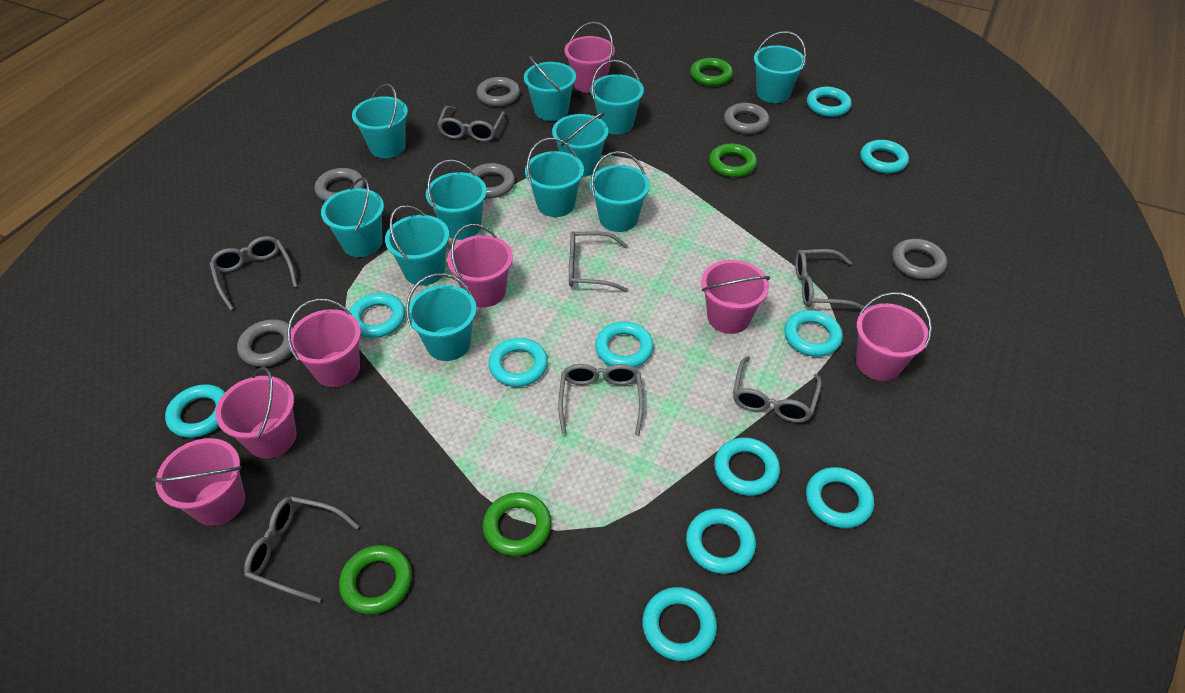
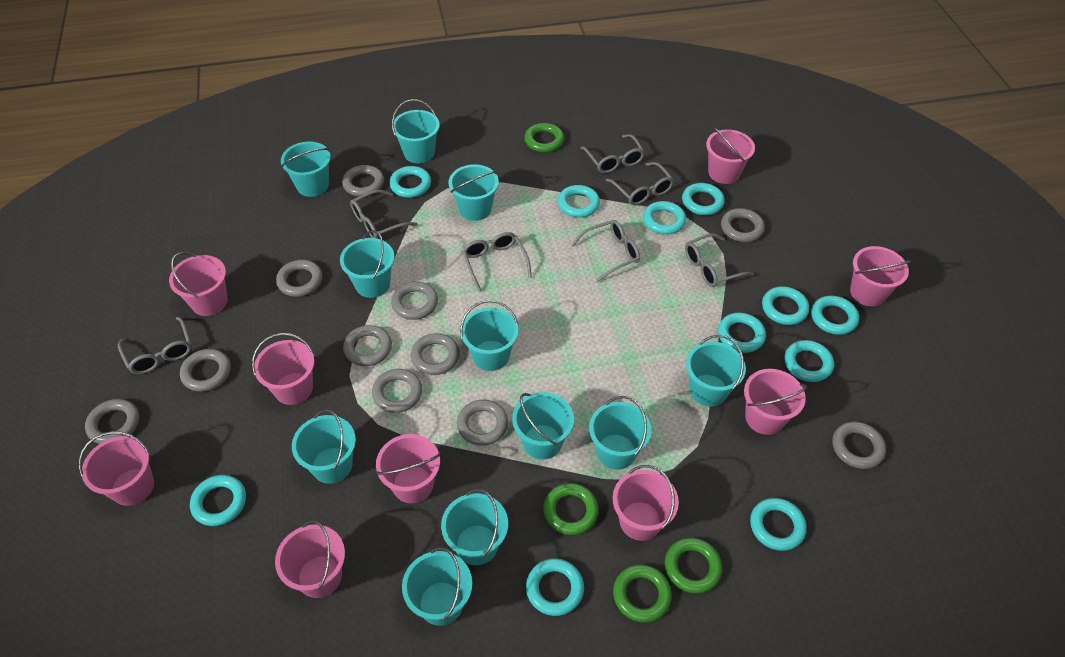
grey ring: 6 -> 11
pink bucket: 7 -> 9

